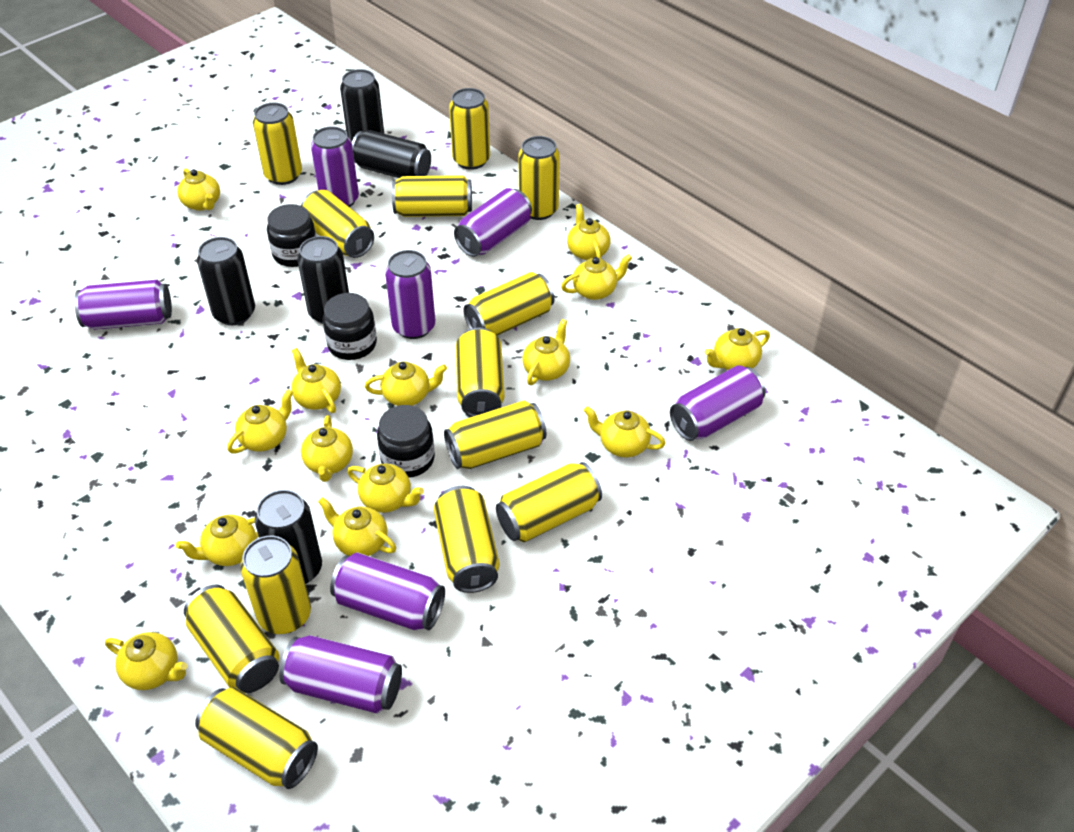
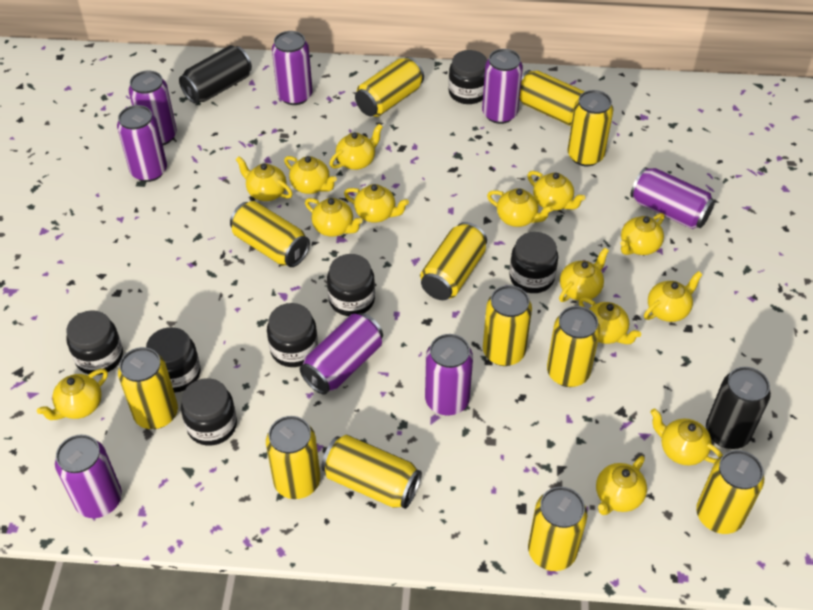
black can: 5 -> 2
black jar: 3 -> 7
purple can: 7 -> 8
yellow can: 13 -> 12

